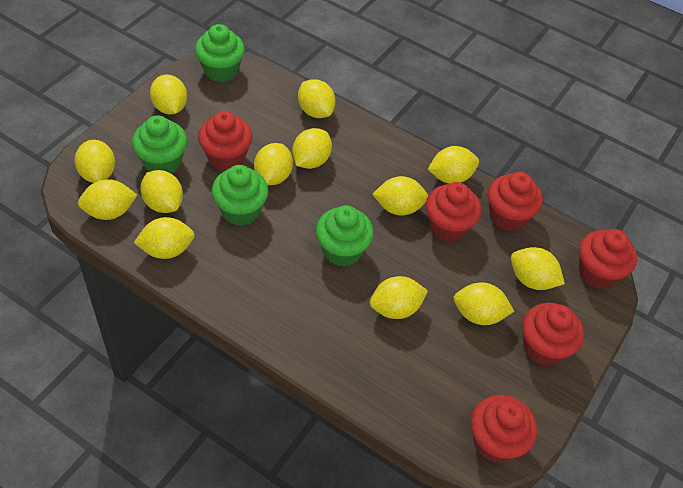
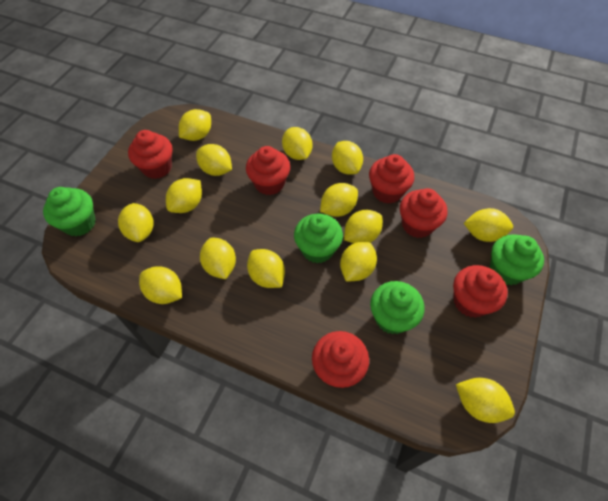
yellow lemon: 13 -> 14

